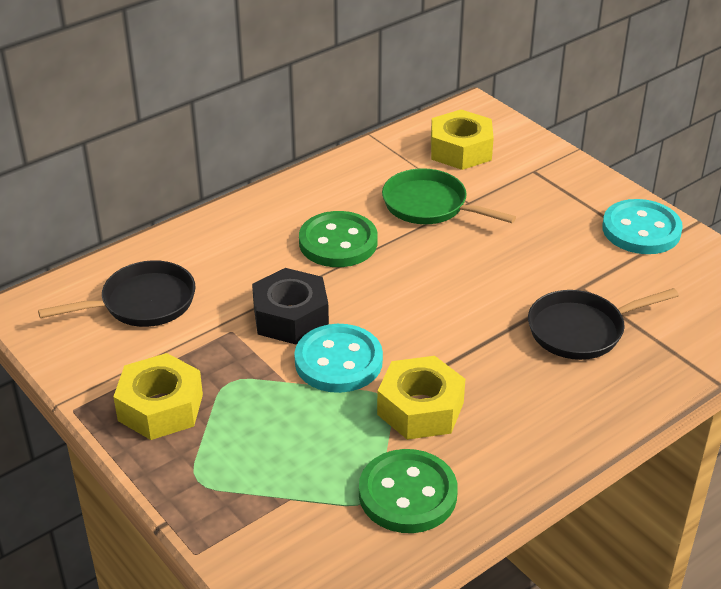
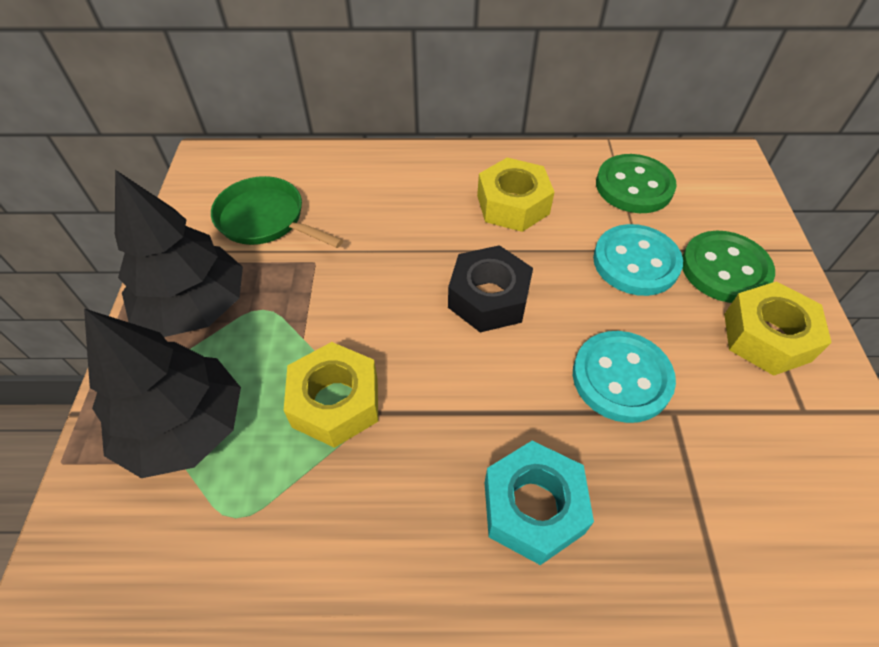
black pan: 2 -> 0
black tree: 0 -> 2
turquoise nut: 0 -> 1

